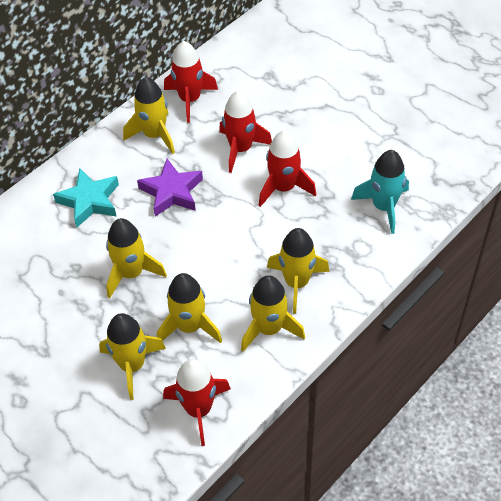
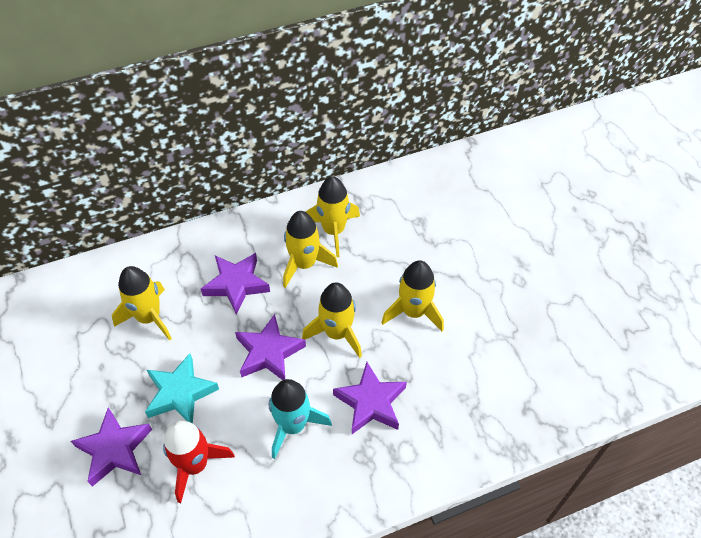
purple star: 1 -> 4
red rocket: 4 -> 1
yellow rocket: 6 -> 5

